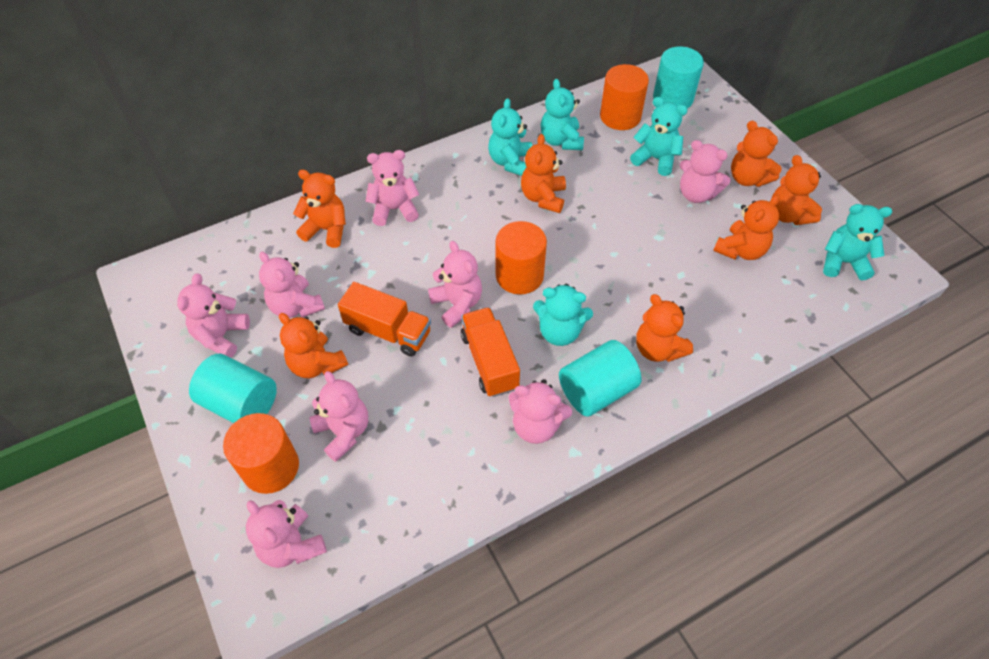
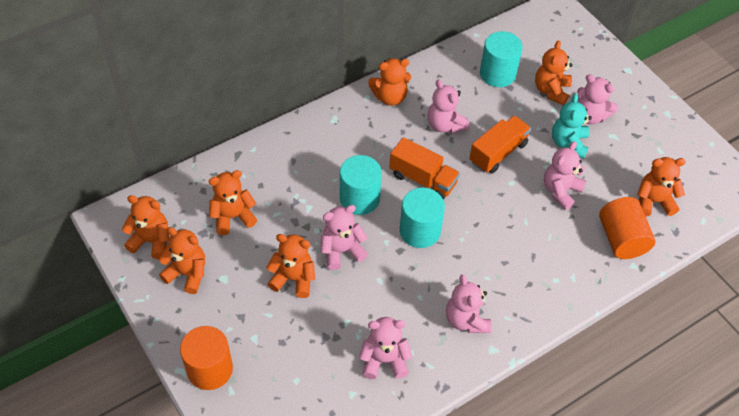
orange cylinder: 3 -> 2
pink teddy bear: 8 -> 6
turquoise teddy bear: 5 -> 1

